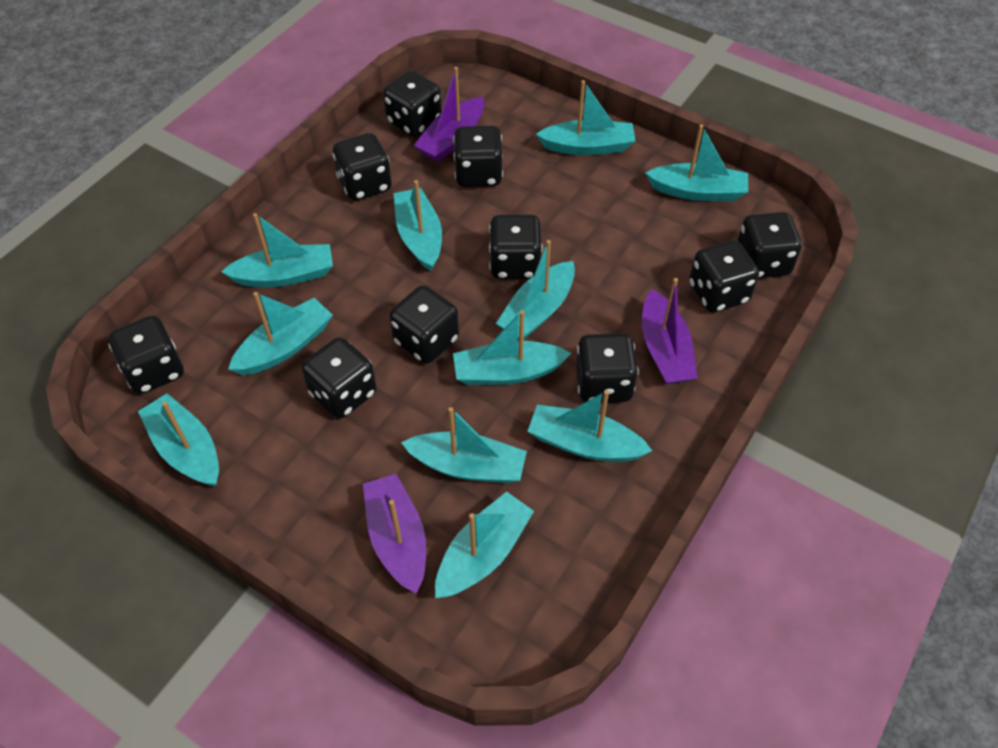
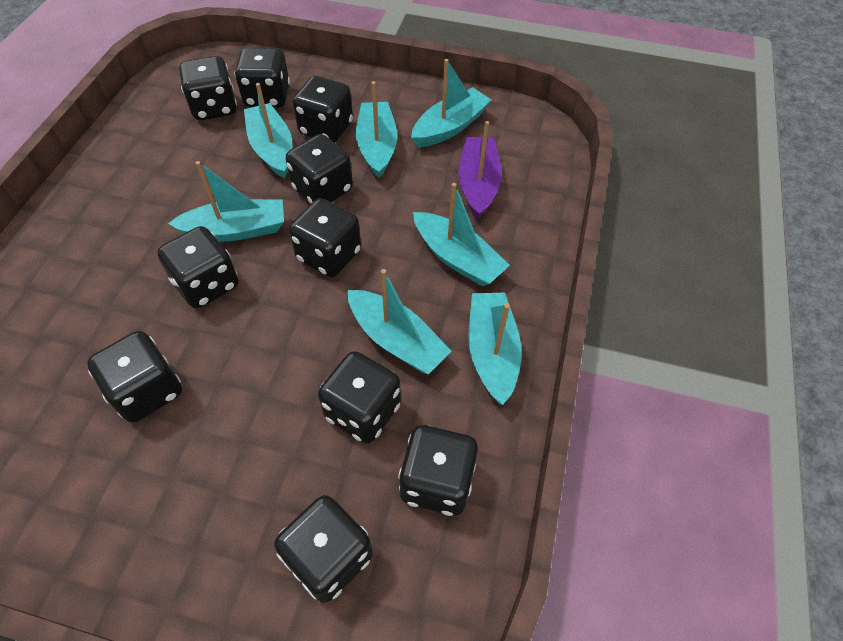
purple boat: 3 -> 1
turquoise boat: 11 -> 7

